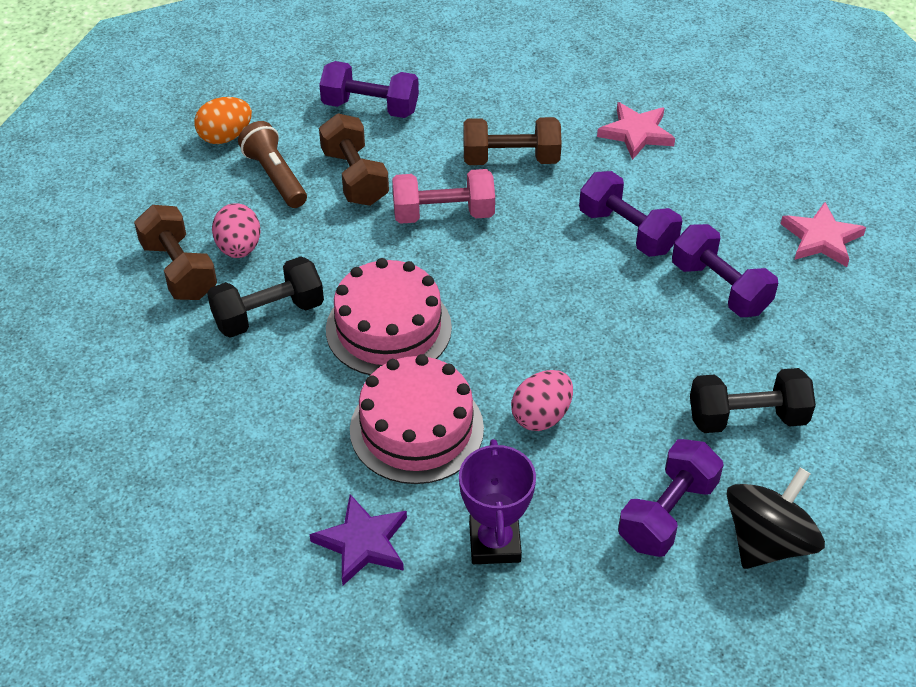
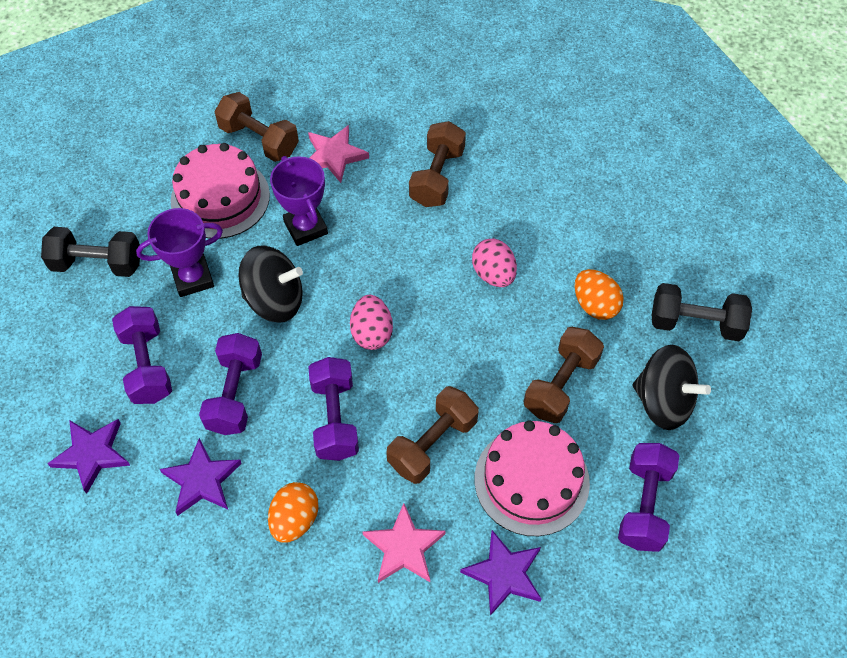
black spinning top: 1 -> 2
brown dumbbell: 3 -> 4
brown flashlight: 1 -> 0
orange egg: 1 -> 2
pink dumbbell: 1 -> 0
purple star: 1 -> 3
purple trophy: 1 -> 2

